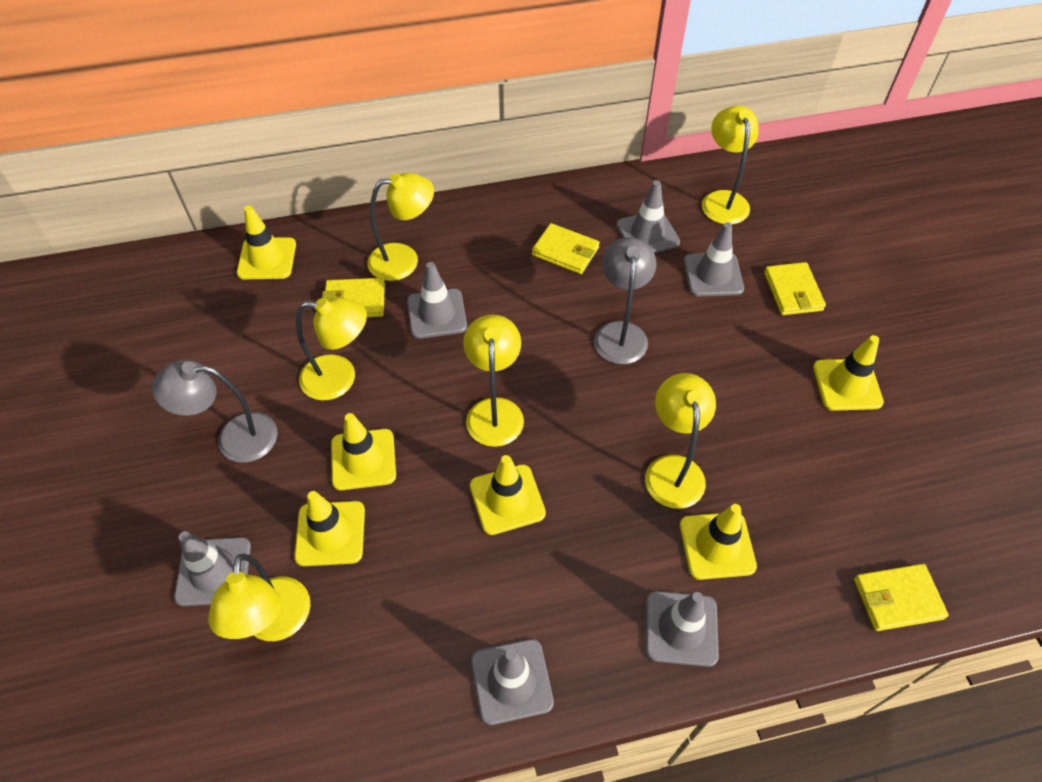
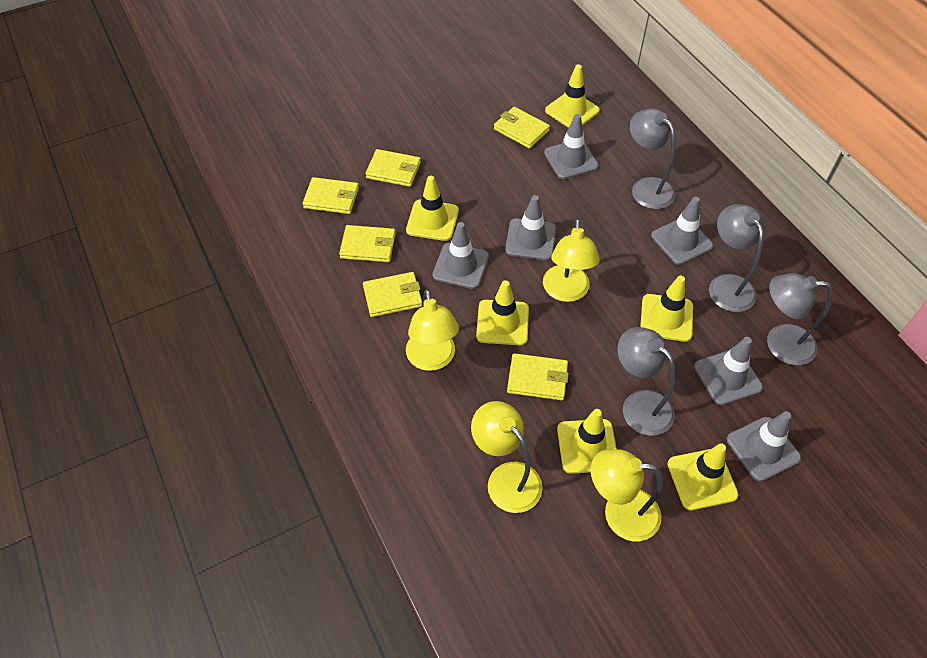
grey lamp: 2 -> 4
yellow lamp: 6 -> 4
yellow wallet: 4 -> 6

